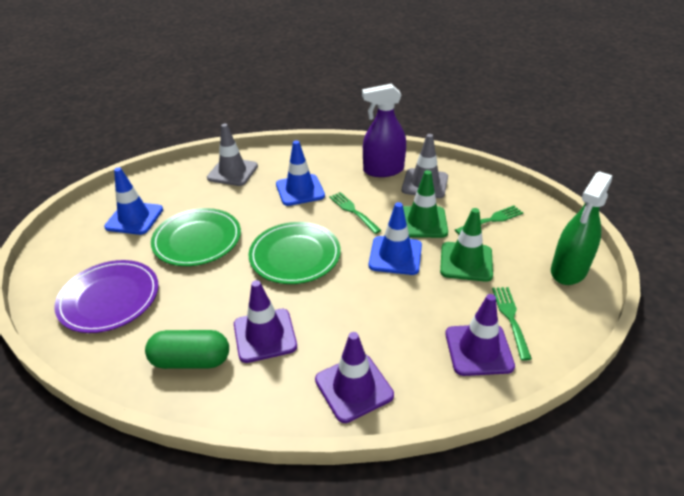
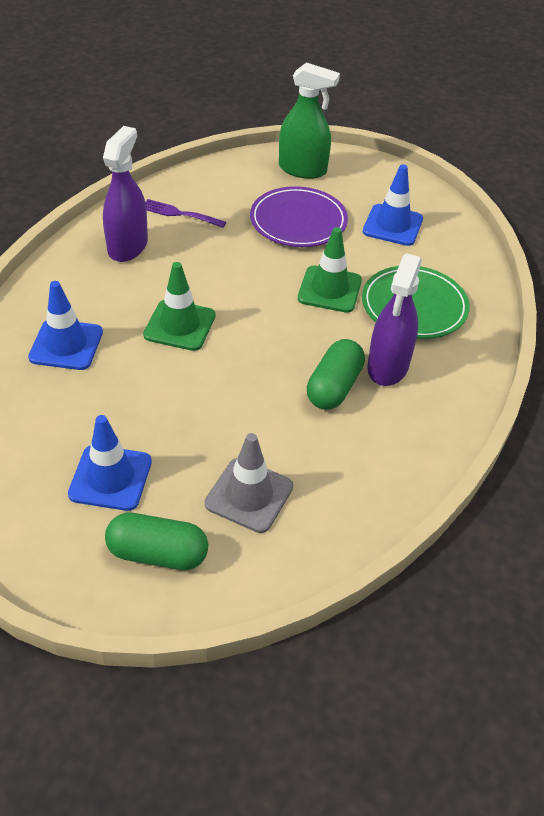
green capsule: 1 -> 2
green fork: 3 -> 0
green plate: 2 -> 1
grey traffic cone: 2 -> 1
purple fork: 0 -> 1
purple spray bottle: 1 -> 2
purple traffic cone: 3 -> 0

